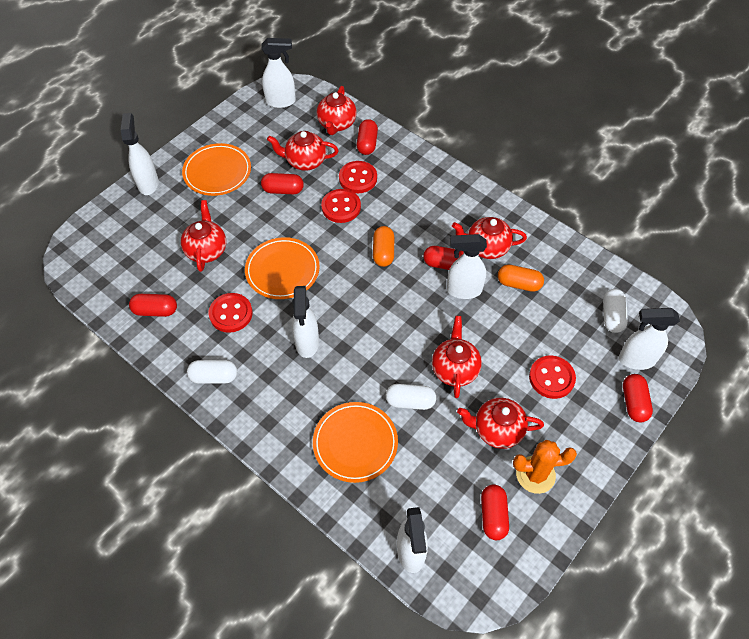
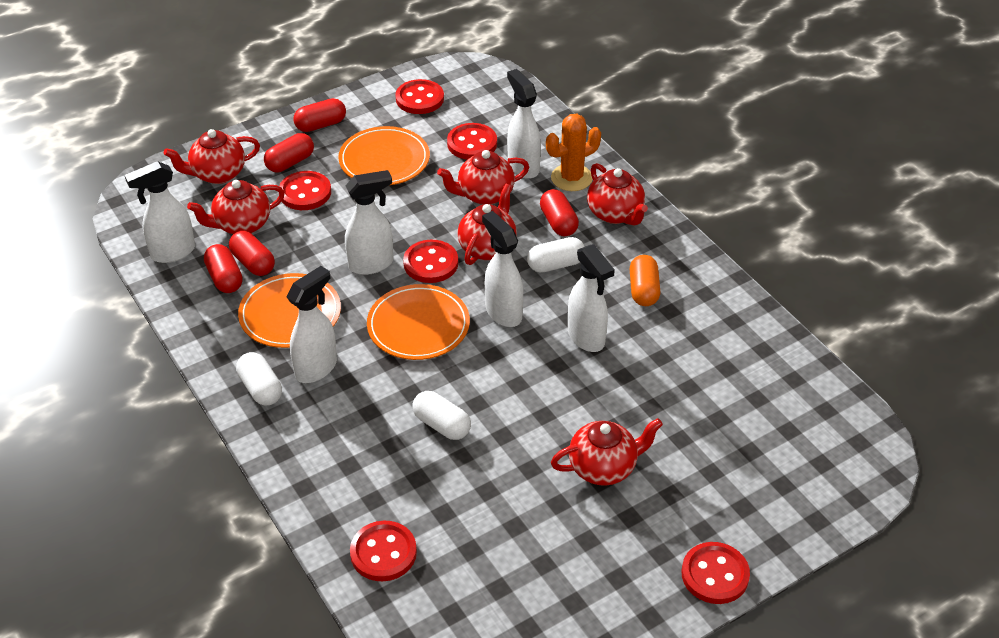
orange capsule: 2 -> 1
red button: 4 -> 6
red capsule: 6 -> 5

